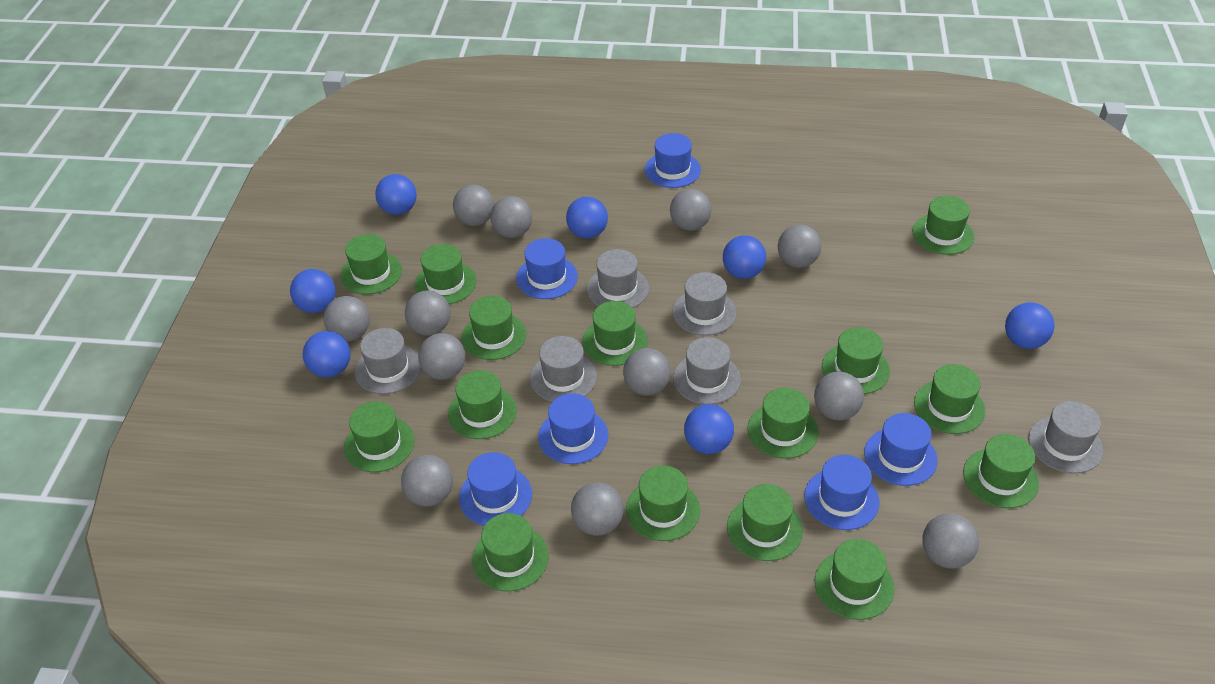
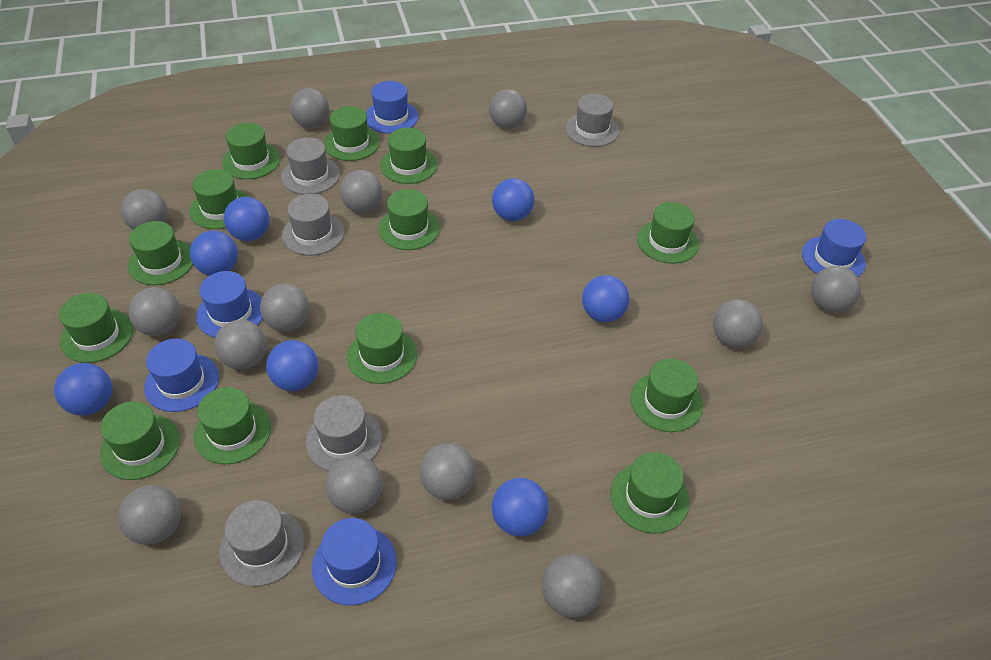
blue hat: 6 -> 5
green hat: 15 -> 13
grey ball: 12 -> 13
grey hat: 6 -> 5

